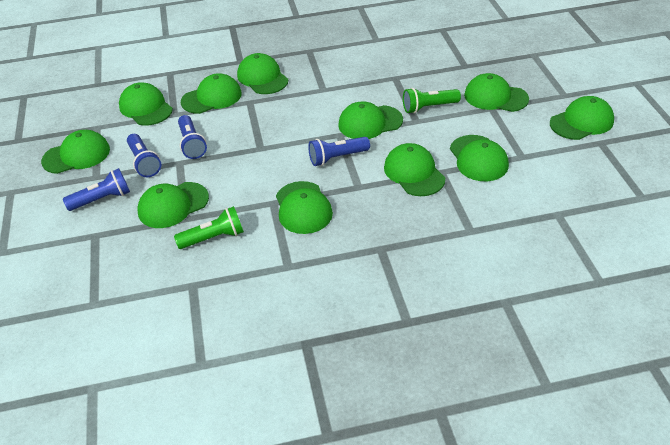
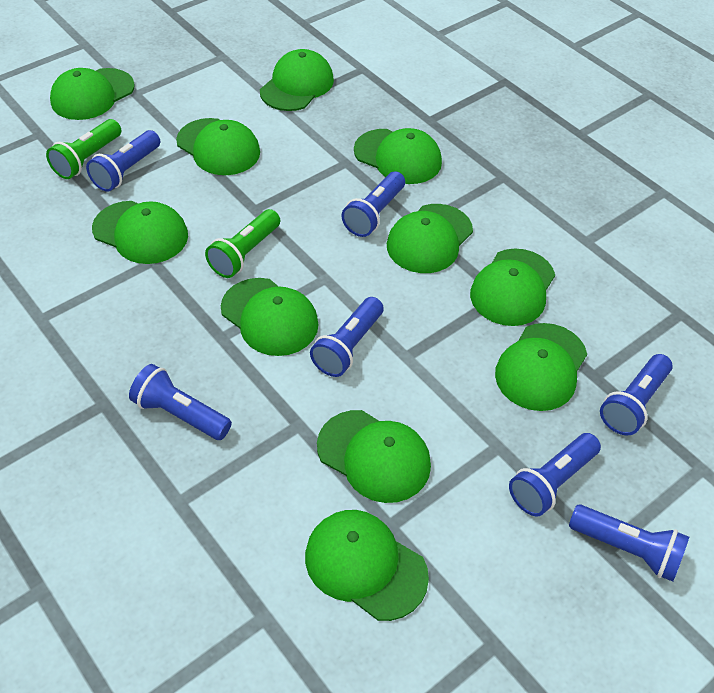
blue flashlight: 4 -> 7

